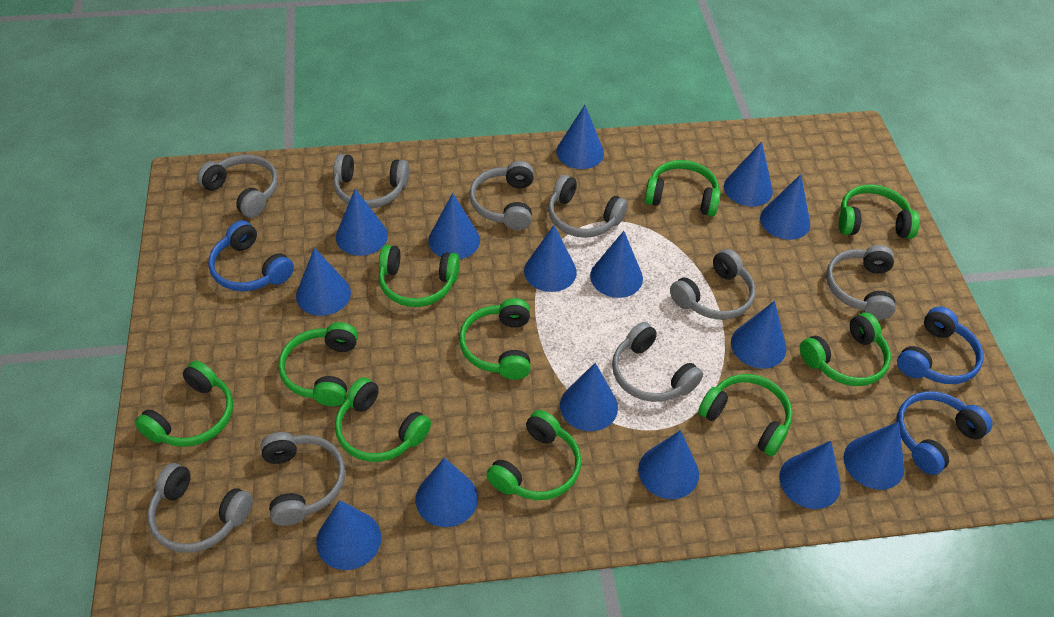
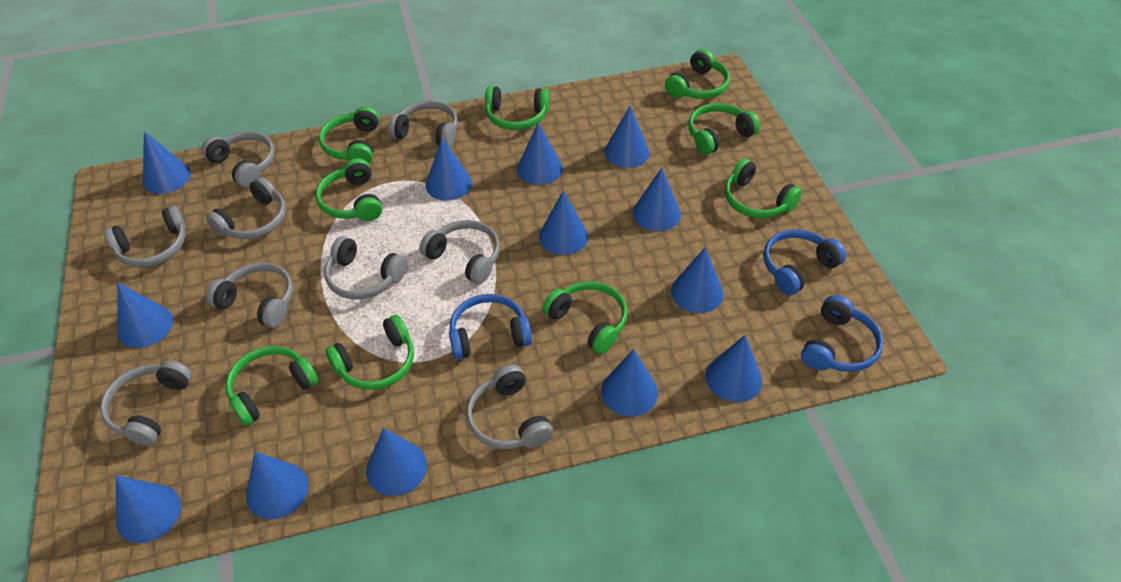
blue cone: 15 -> 13
green headphones: 10 -> 9

